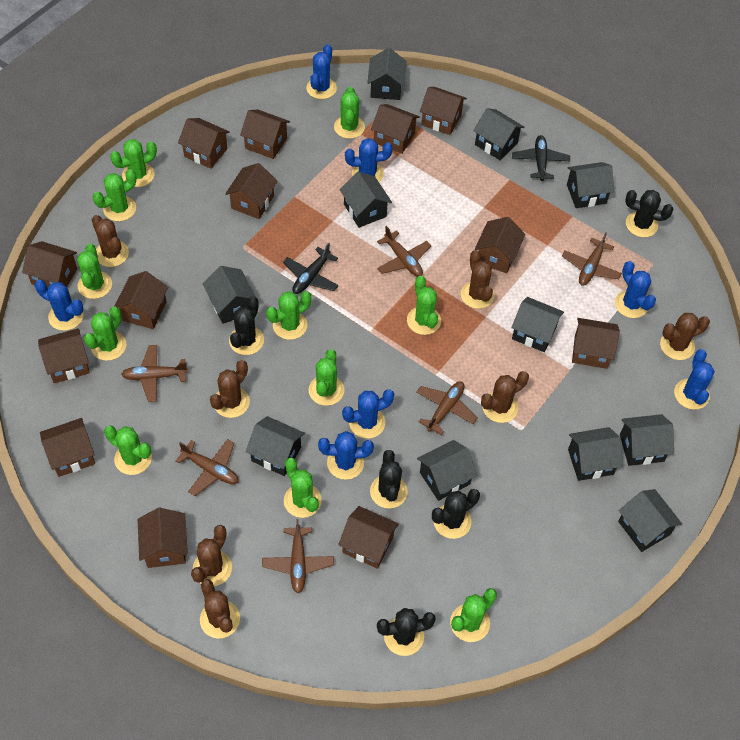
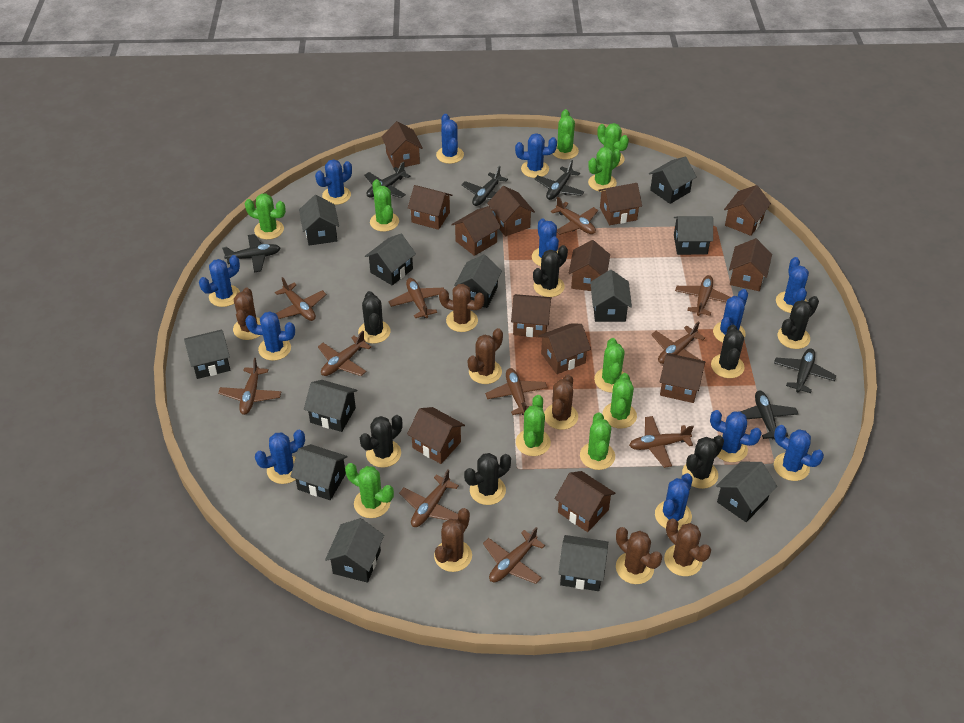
black cactus: 5 -> 7
black house: 11 -> 12
black plane: 2 -> 6
blue cactus: 7 -> 12
brown plane: 6 -> 11
green cactus: 11 -> 10

